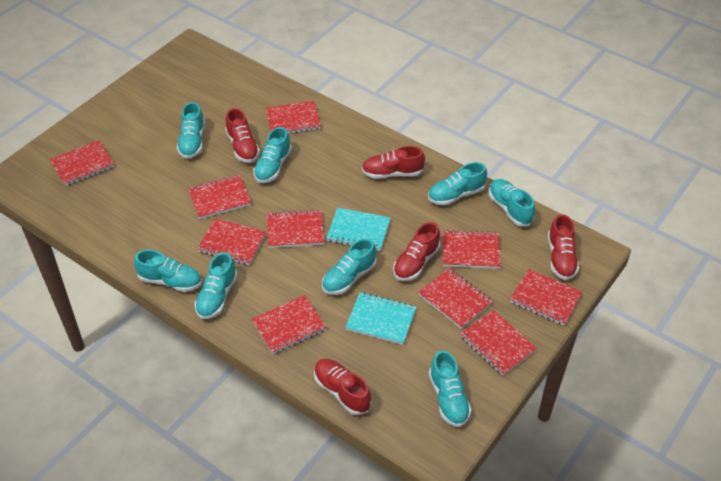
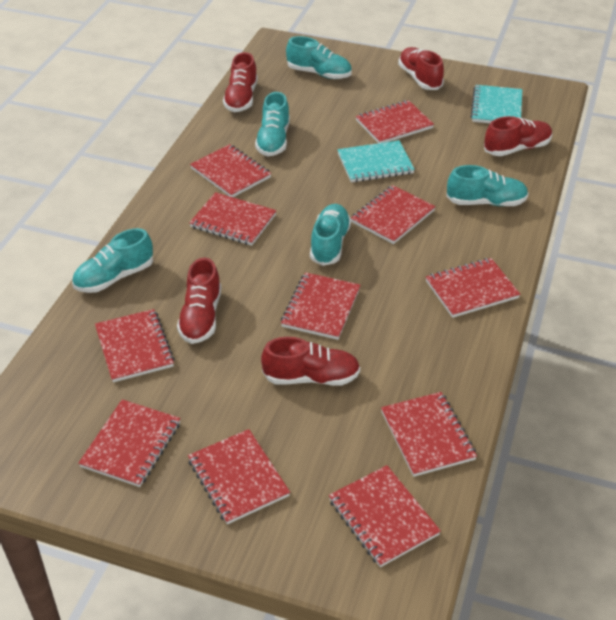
red notebook: 10 -> 11
turquoise shoe: 8 -> 5

